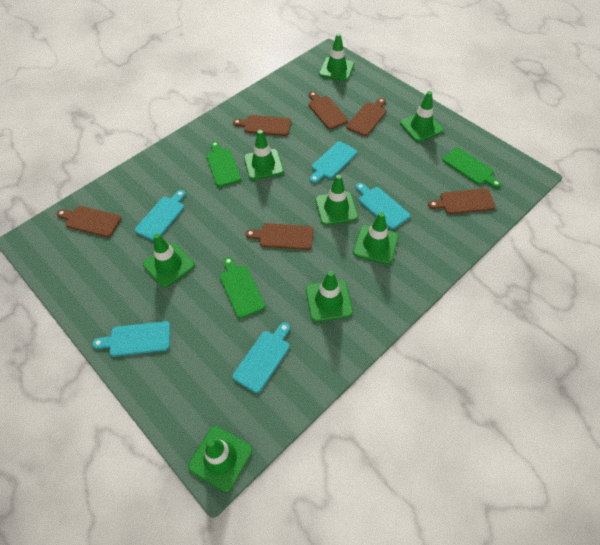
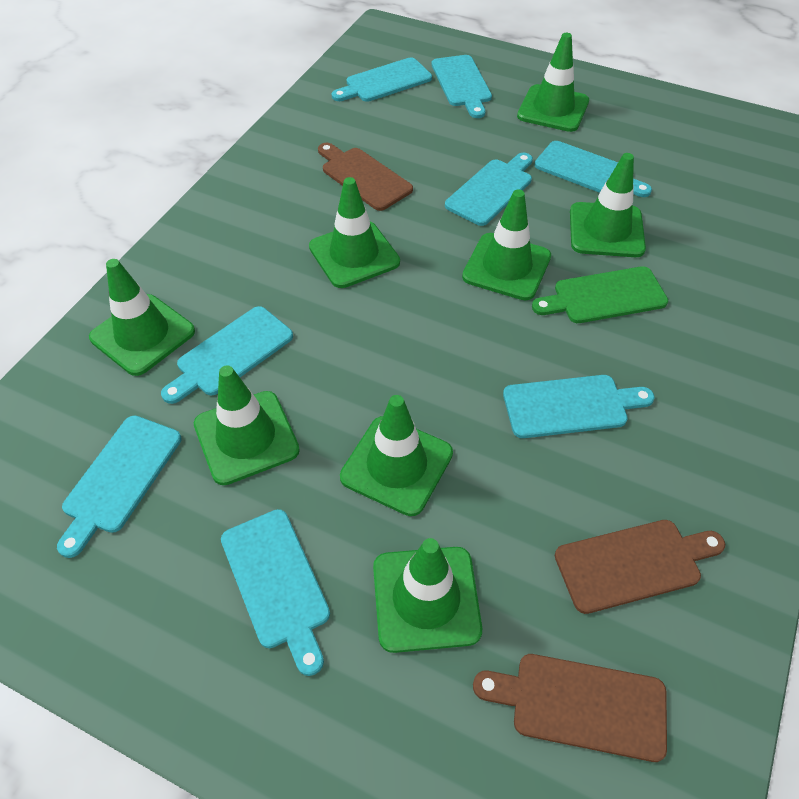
brown cutting board: 6 -> 3
green cutting board: 3 -> 1
turquoise cutting board: 5 -> 8

